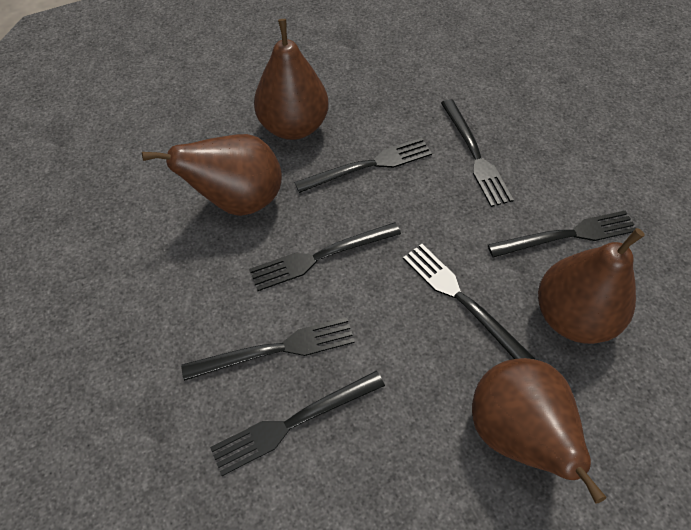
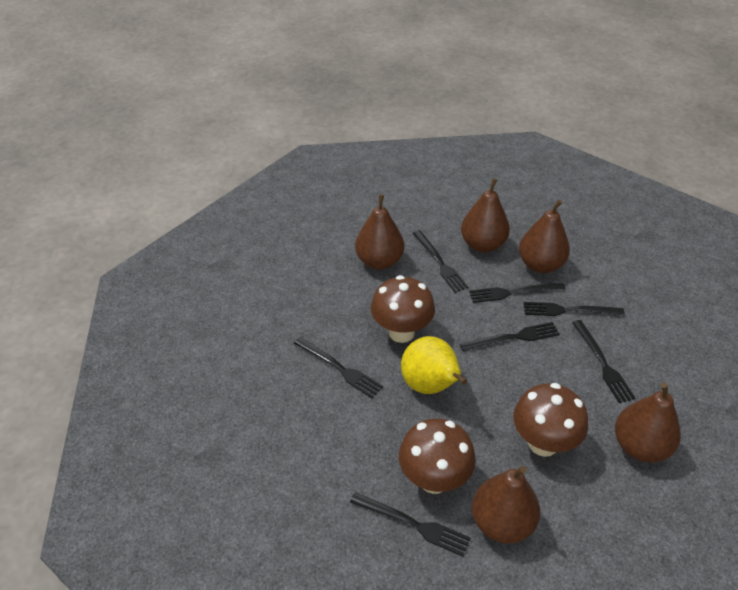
brown mushroom: 0 -> 3
brown pear: 4 -> 5
yellow pear: 0 -> 1

